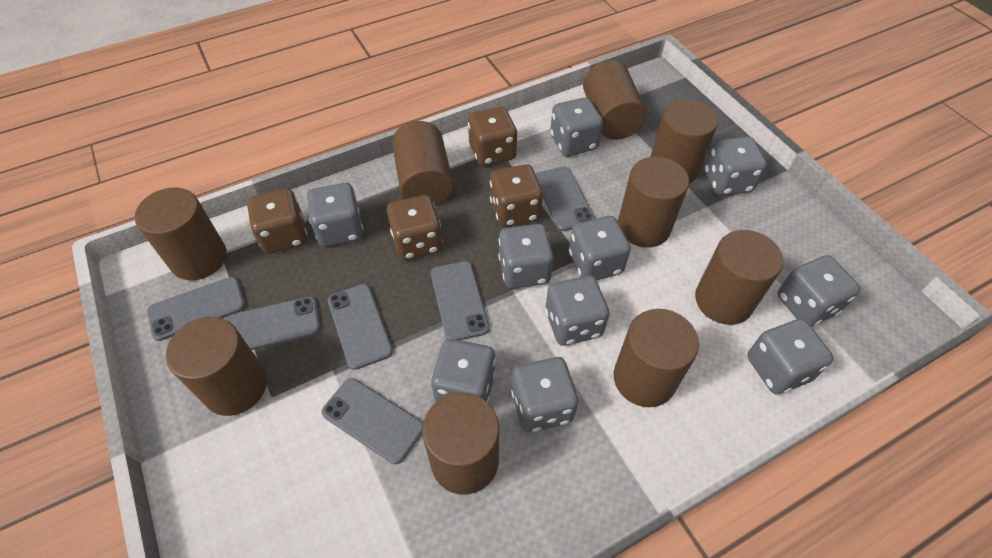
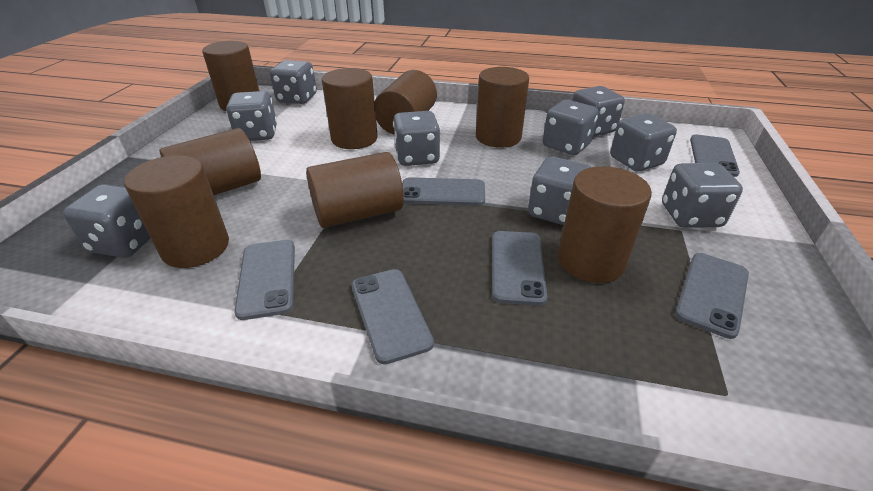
brown cylinder: 9 -> 8
brown dice: 4 -> 0
grey dice: 10 -> 9

